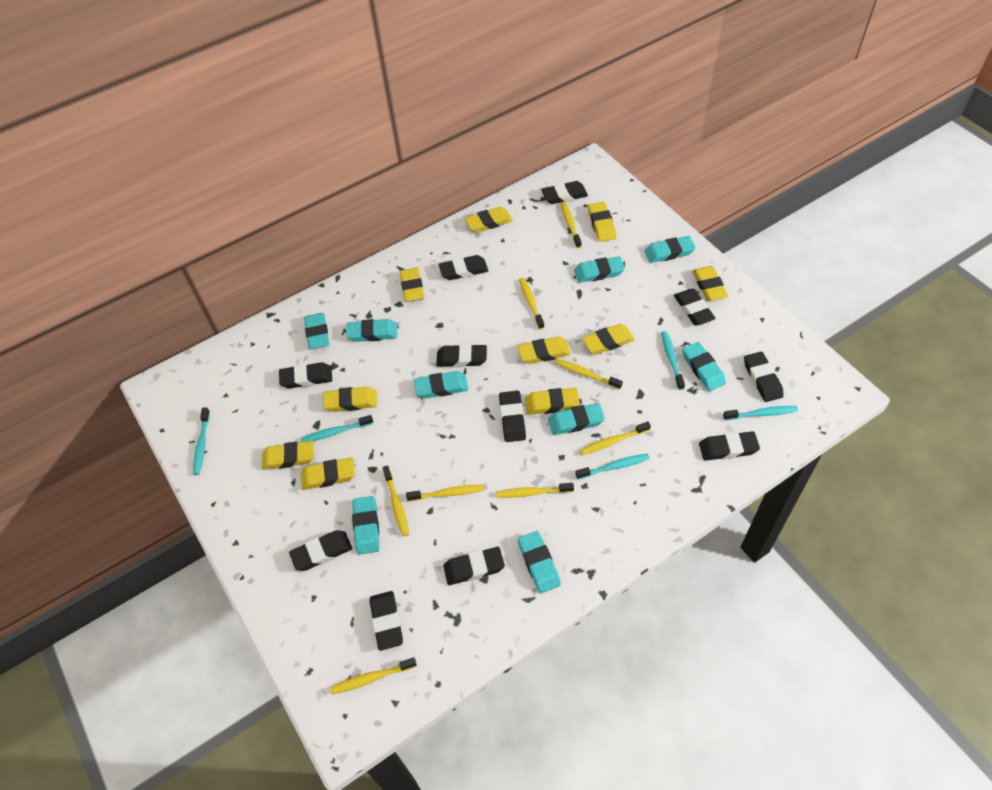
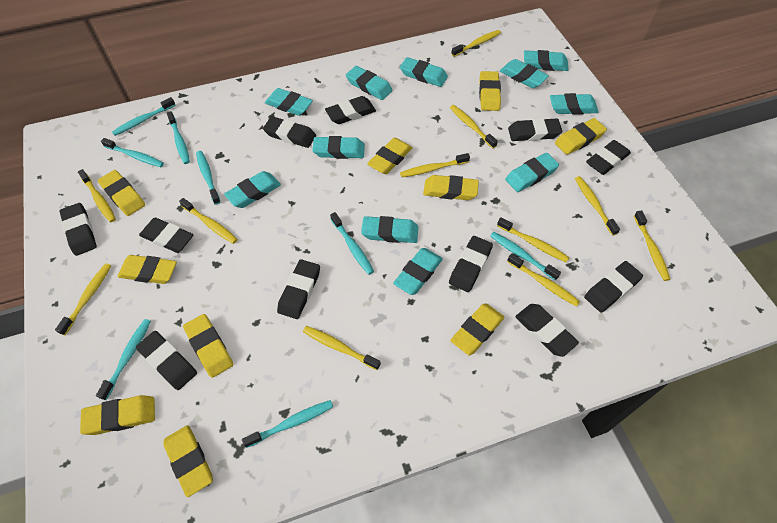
turquoise eraser: 9 -> 11
turquoise toothbrush: 5 -> 8
yellow toothbrush: 8 -> 11

